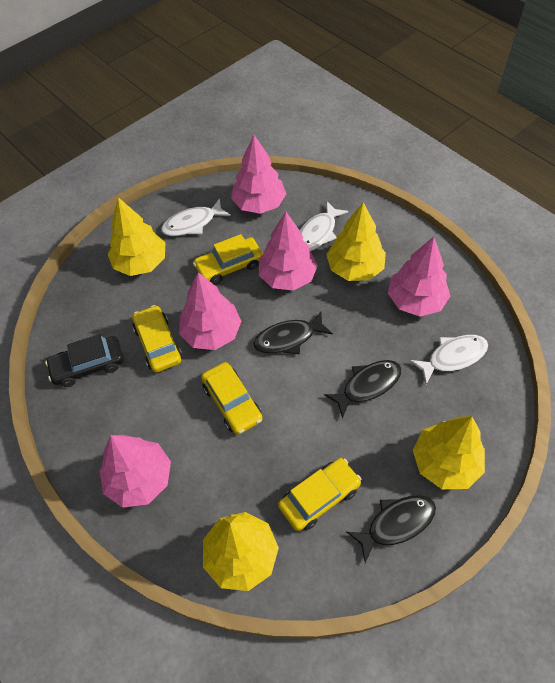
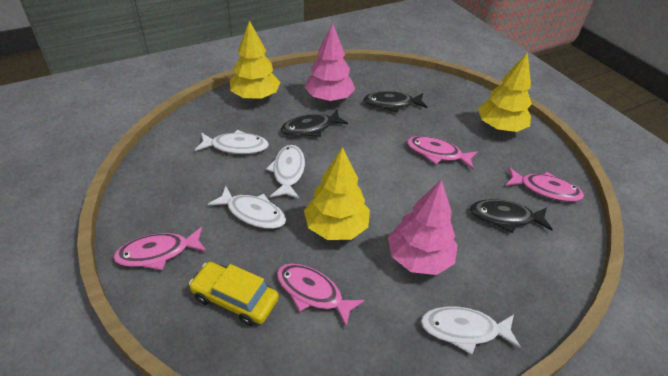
black car: 1 -> 0
pink fish: 0 -> 4
pink tree: 5 -> 2
white fish: 3 -> 4
yellow car: 4 -> 1
yellow tree: 4 -> 3

